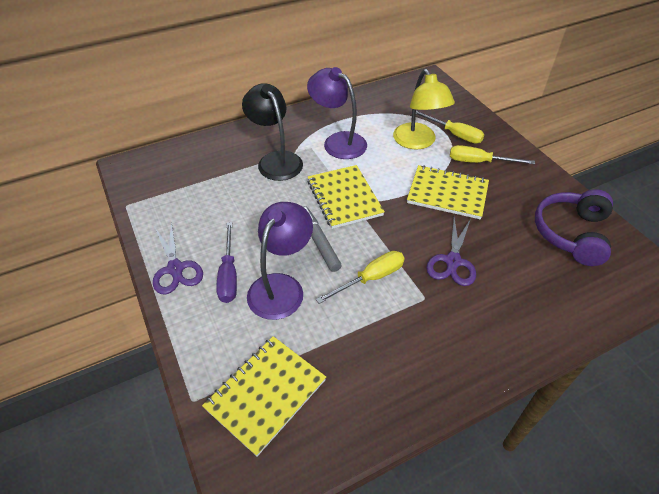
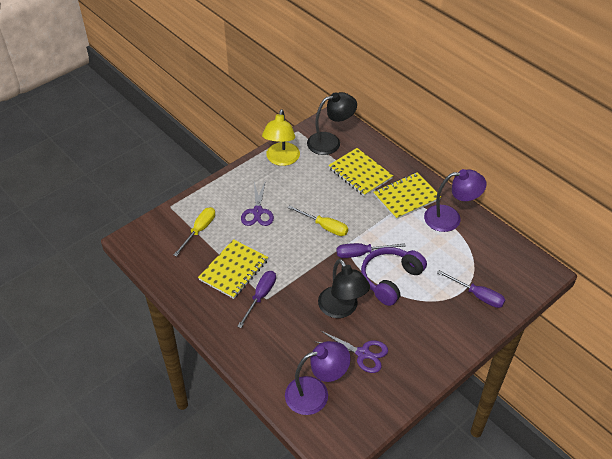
black lamp: 1 -> 2
grey marker: 1 -> 0
purple screwdriver: 1 -> 3
yellow screwdriver: 3 -> 2

